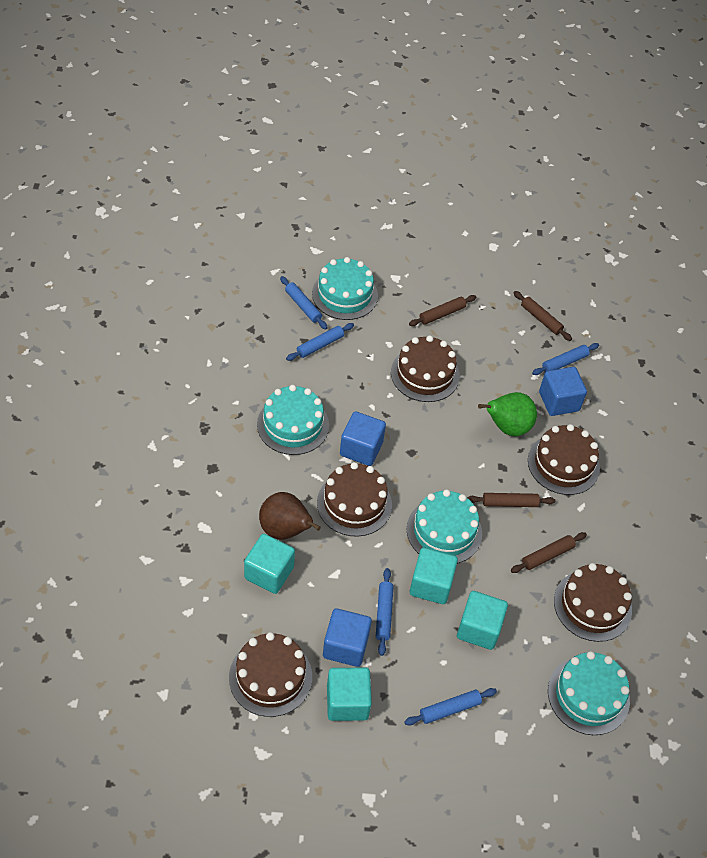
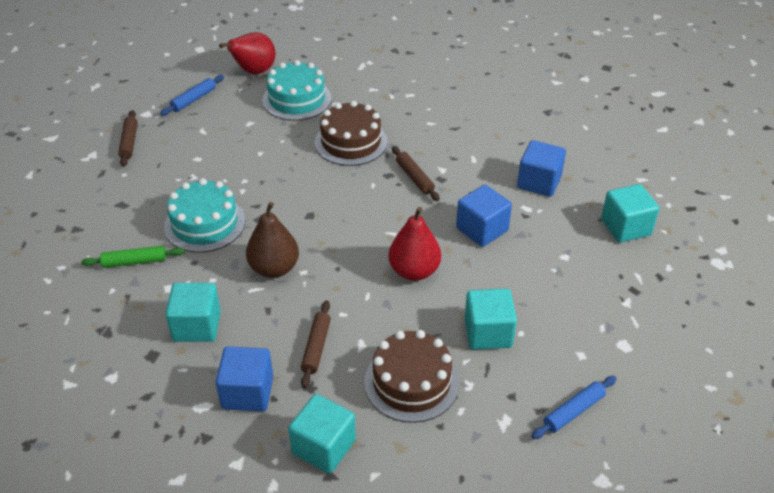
blue rolling pin: 5 -> 2
brown cake: 5 -> 2
brown rolling pin: 4 -> 3
green pear: 1 -> 0
green rolling pin: 0 -> 1
red pear: 0 -> 2
turquoise cake: 4 -> 2

